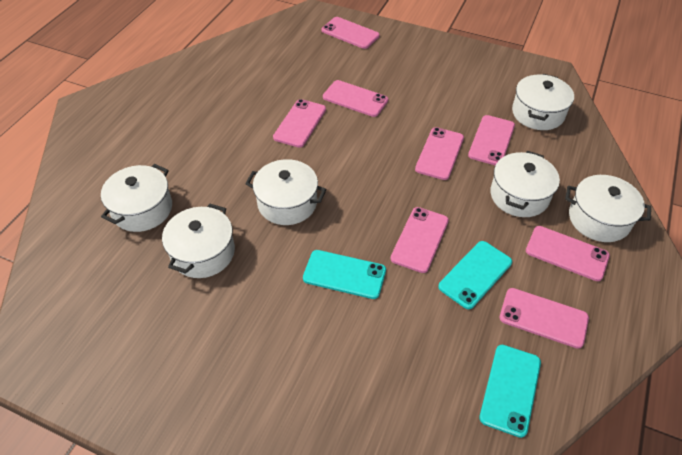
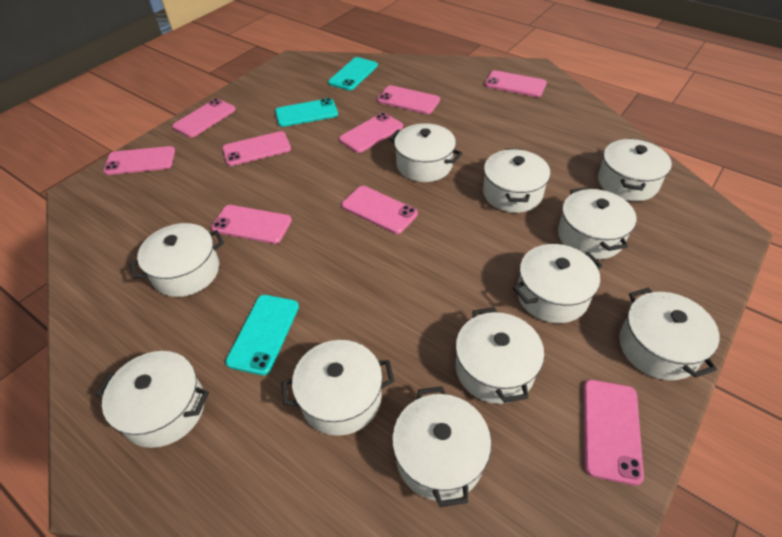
pink phone: 8 -> 9
white pot: 6 -> 11

